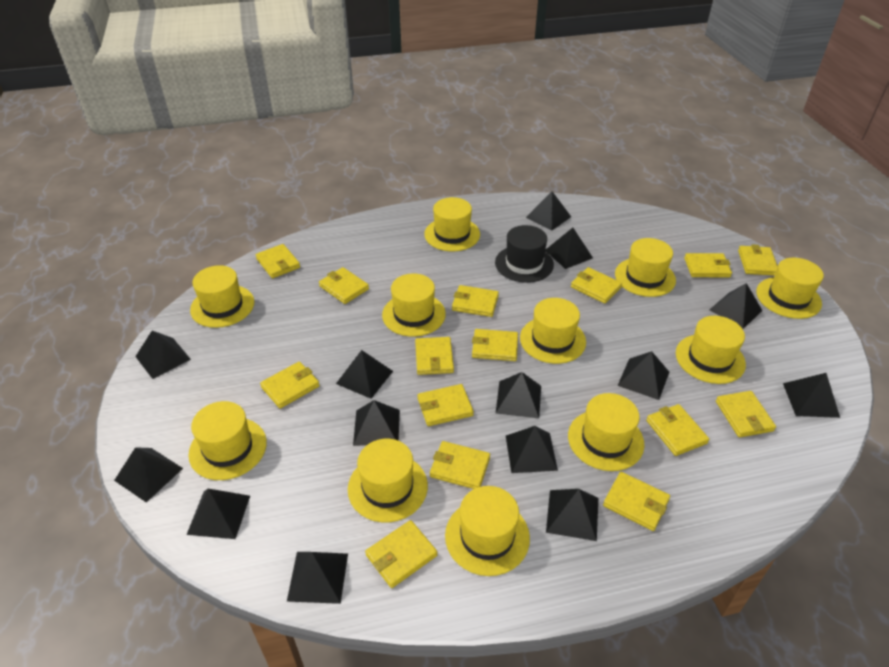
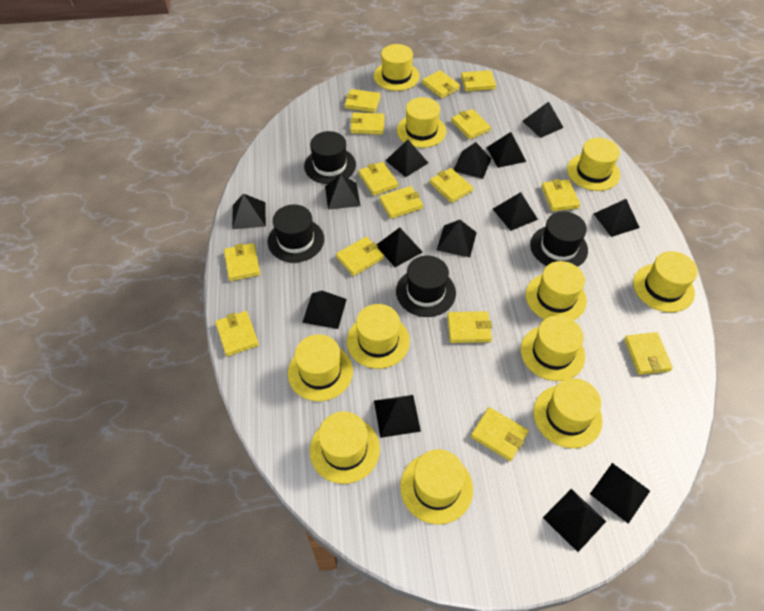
black hat: 1 -> 4

